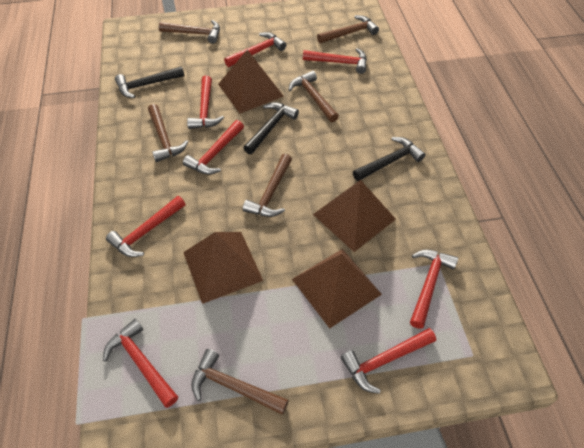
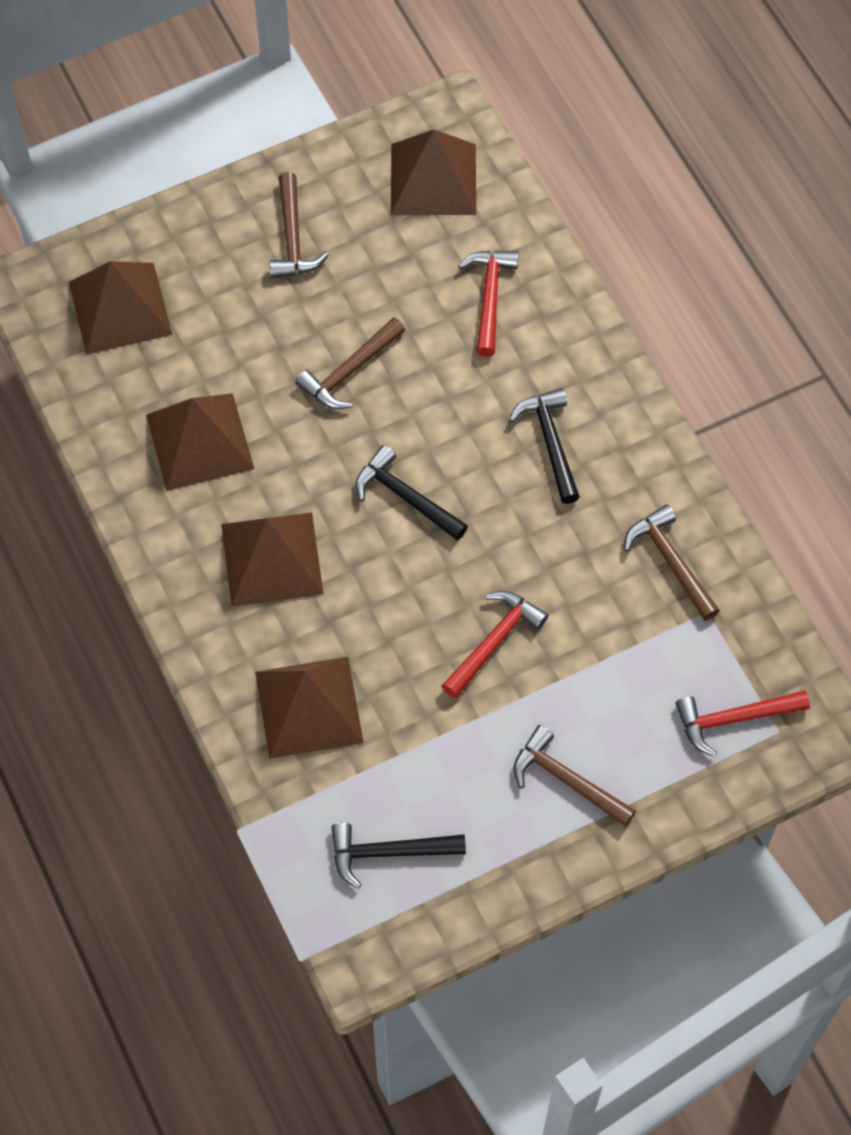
brown hammer: 6 -> 4
brown pyramid: 4 -> 5
red hammer: 8 -> 3

